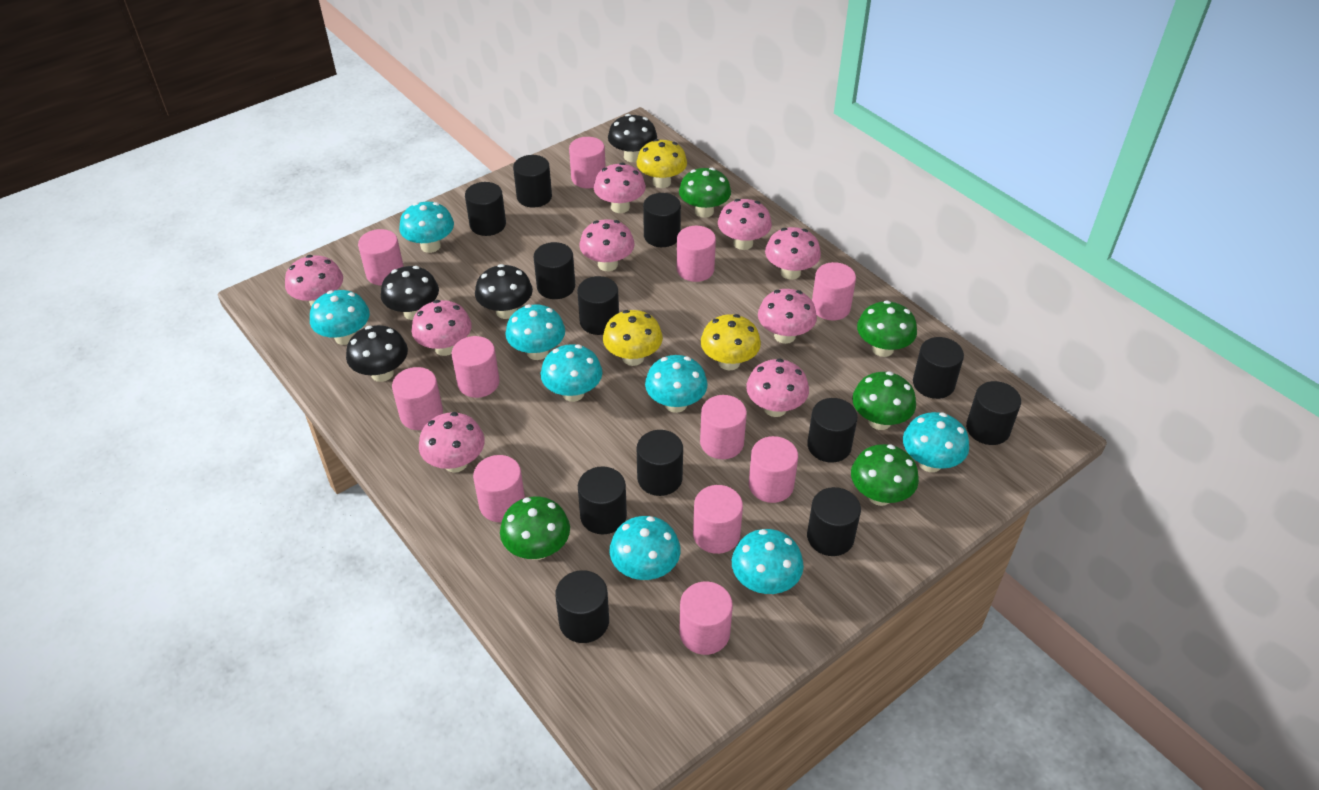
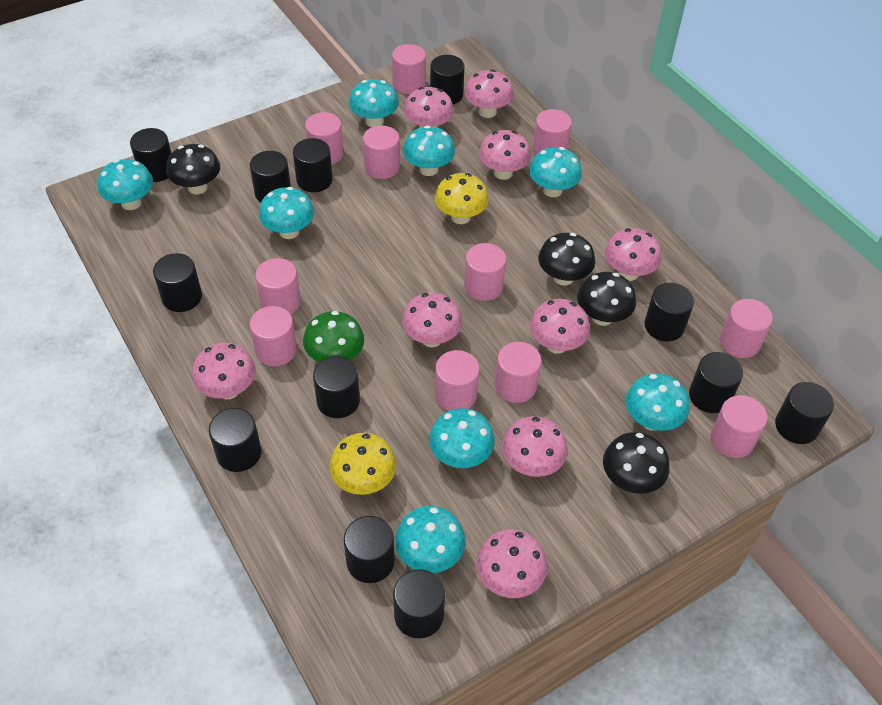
green mushroom: 5 -> 1
yellow mushroom: 3 -> 2

